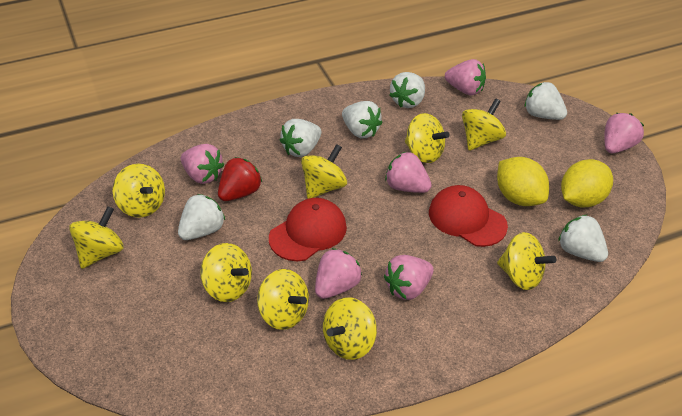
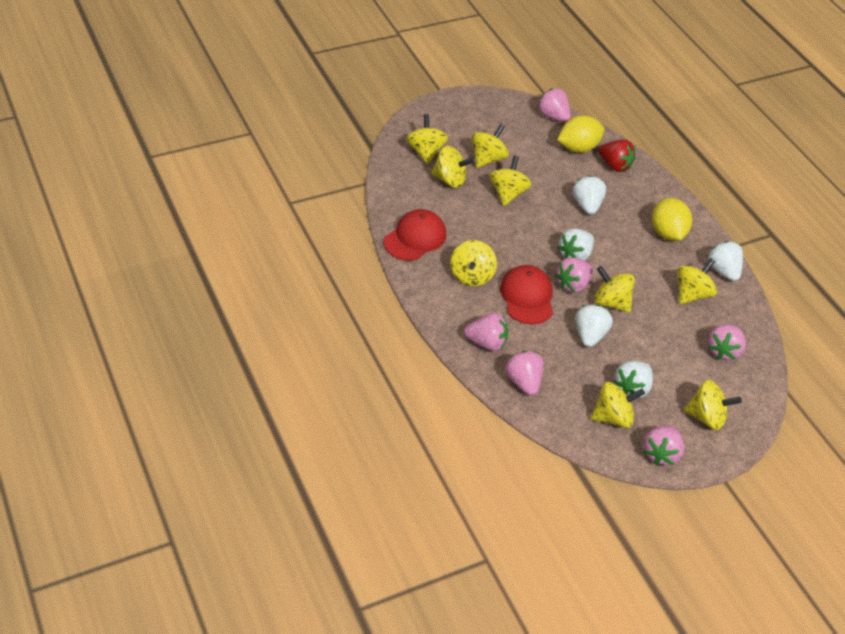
white strawberry: 6 -> 5

